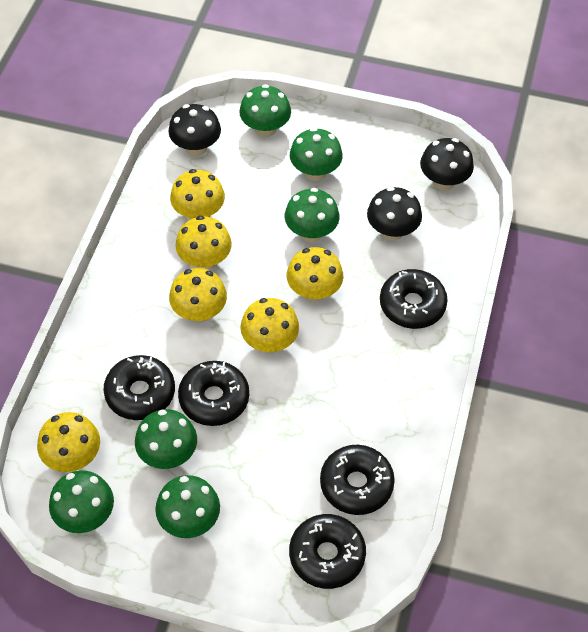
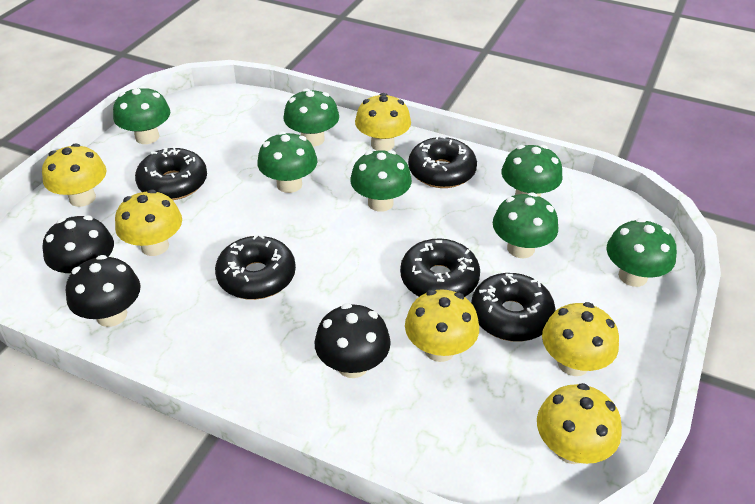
green mushroom: 6 -> 7

